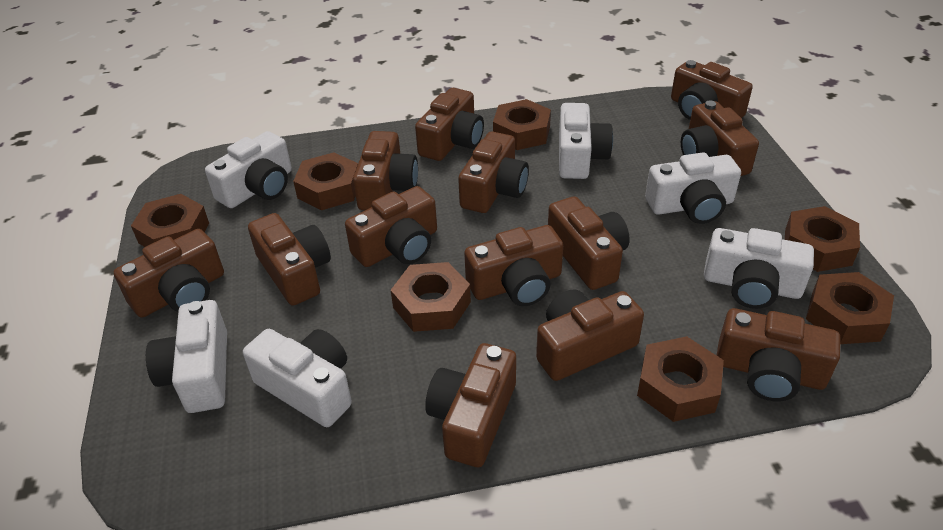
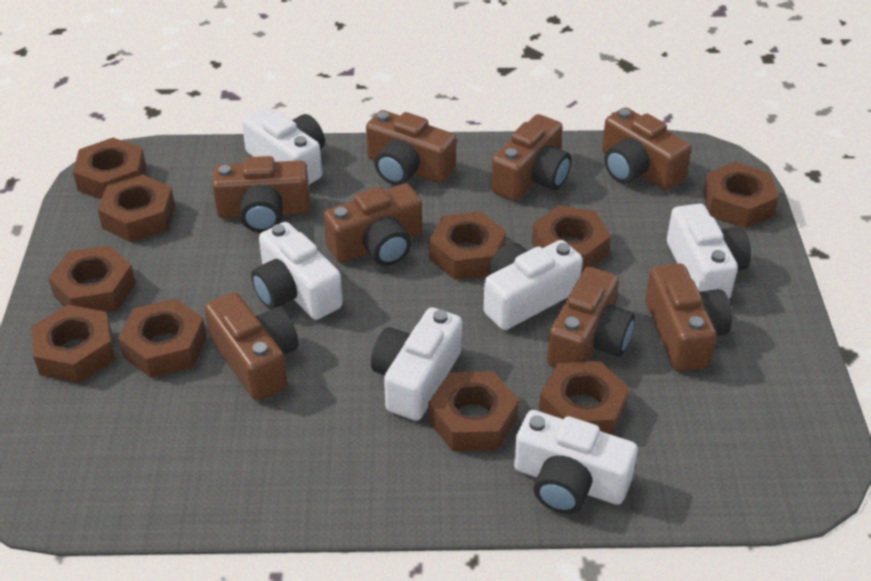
brown camera: 13 -> 8
brown nut: 7 -> 10

